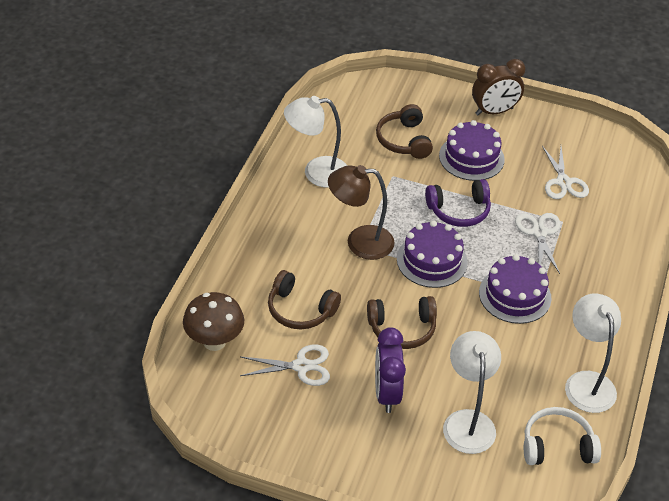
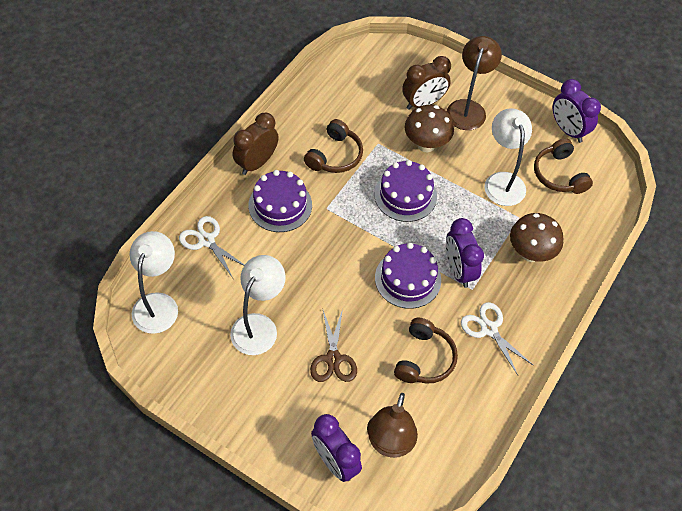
brown clock: 1 -> 2
brown lamp: 1 -> 2
brown mushroom: 1 -> 2
brown scissors: 0 -> 1
purple clock: 1 -> 3
purple headphones: 1 -> 0
white headphones: 1 -> 0
white scissors: 3 -> 2

